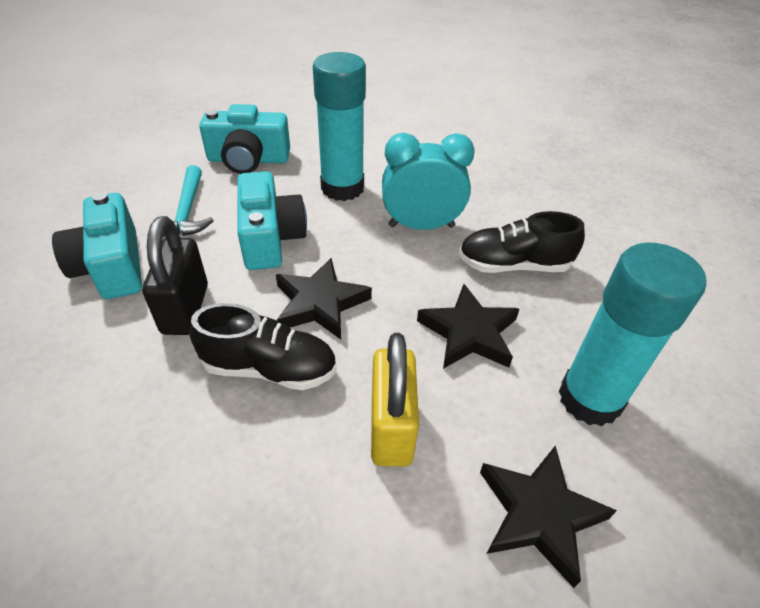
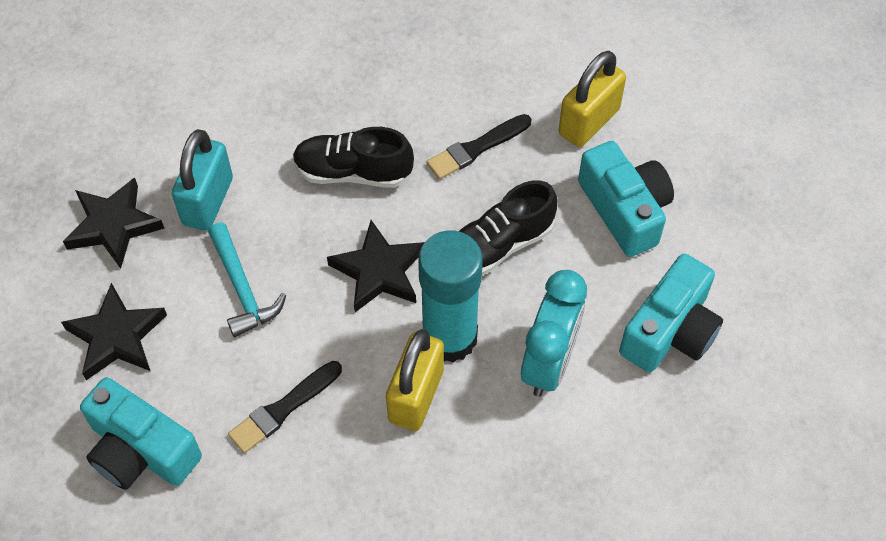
black brush: 0 -> 2
black padlock: 1 -> 0
turquoise glue stick: 2 -> 1
turquoise padlock: 0 -> 1
yellow padlock: 1 -> 2

